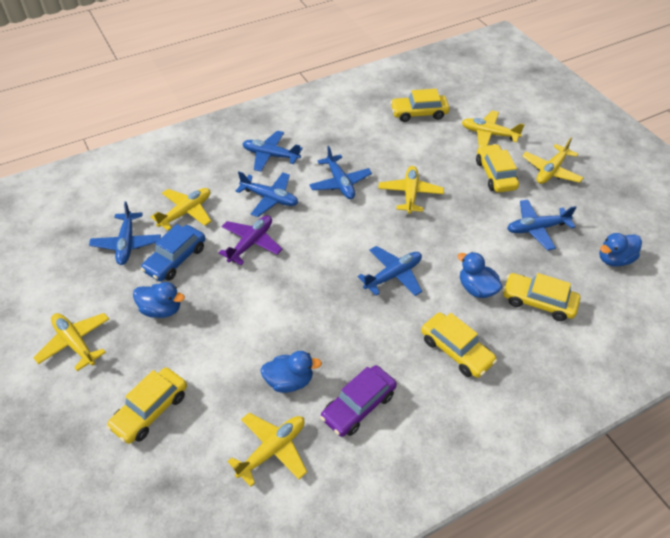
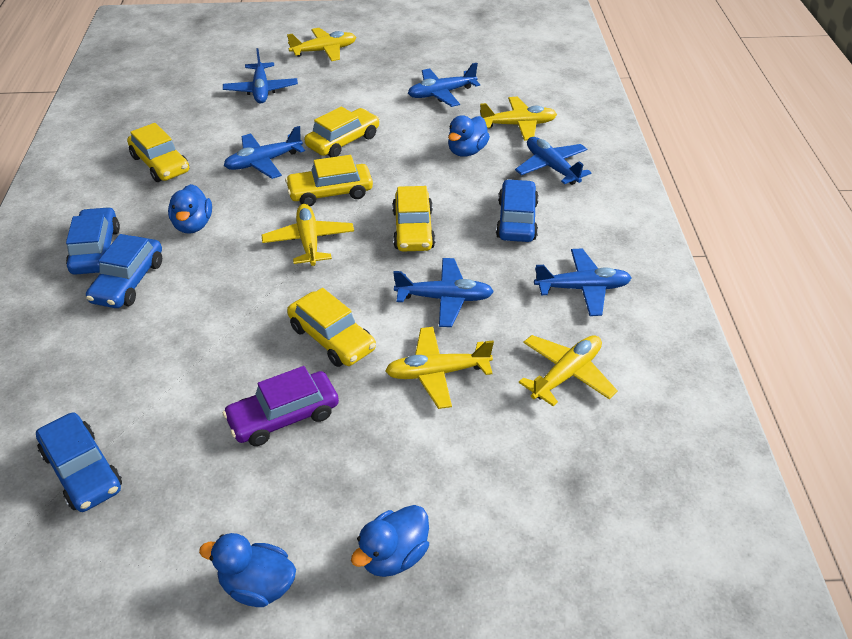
blue car: 1 -> 4
purple plane: 1 -> 0
yellow plane: 6 -> 5

